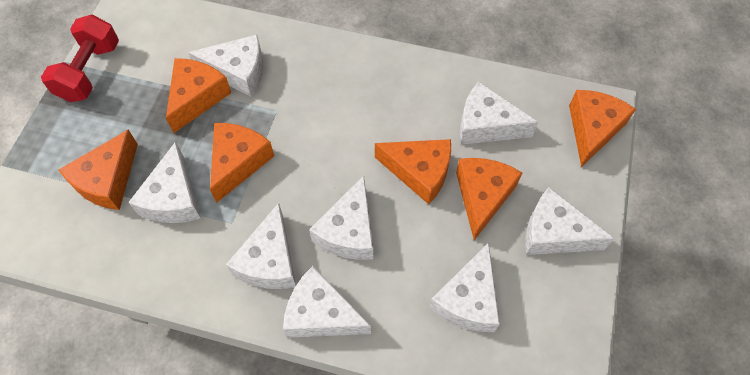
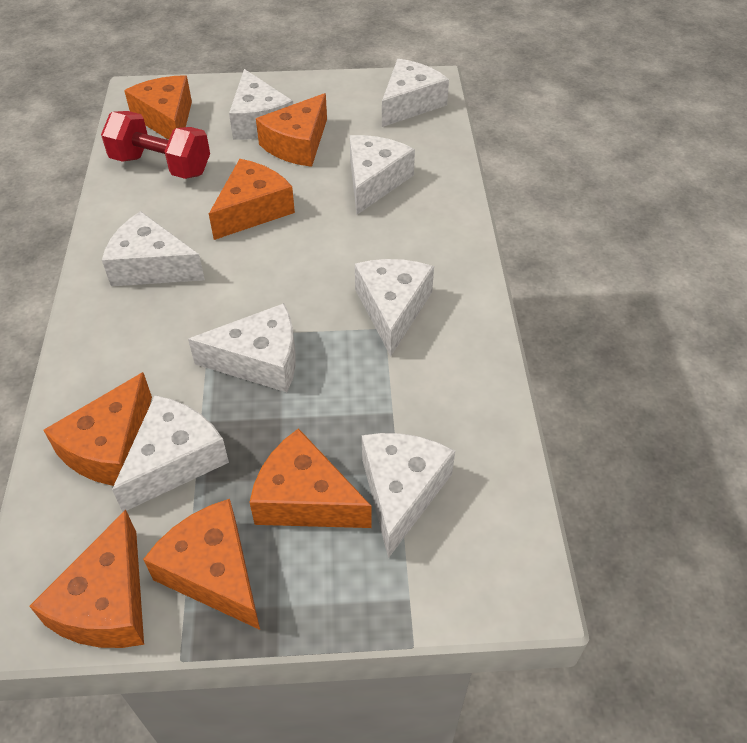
orange cheese: 6 -> 7

